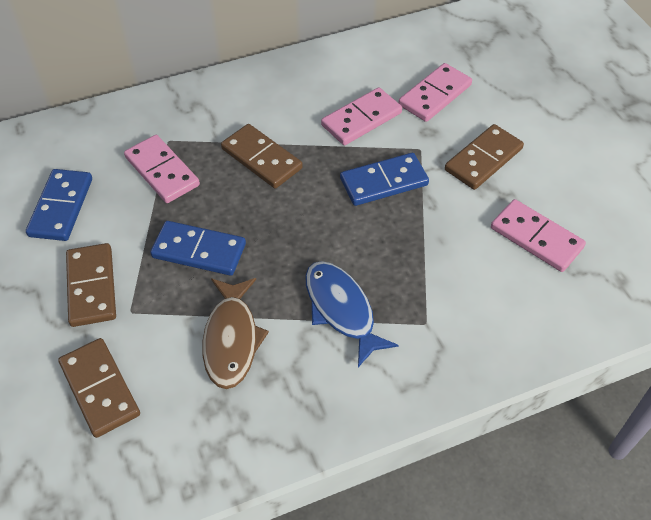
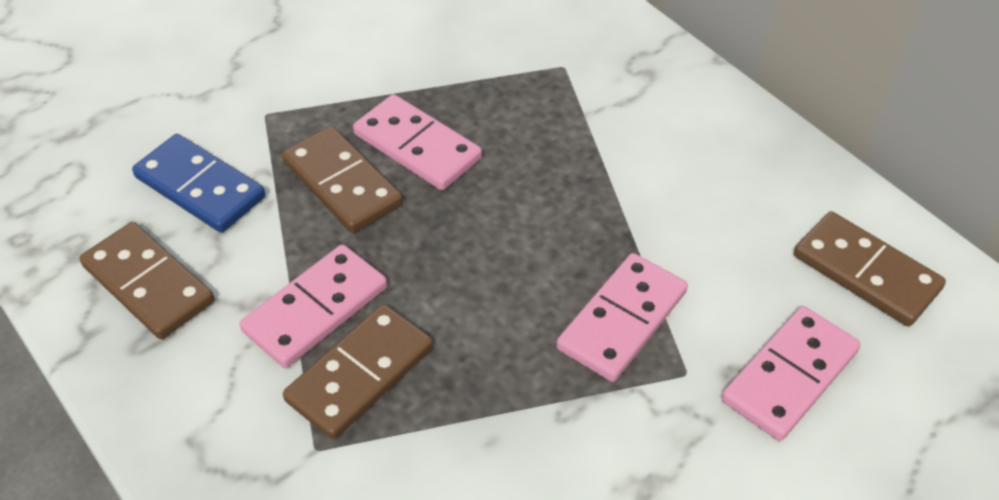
blue domino: 3 -> 1
blue fish: 1 -> 0
brown fish: 1 -> 0

